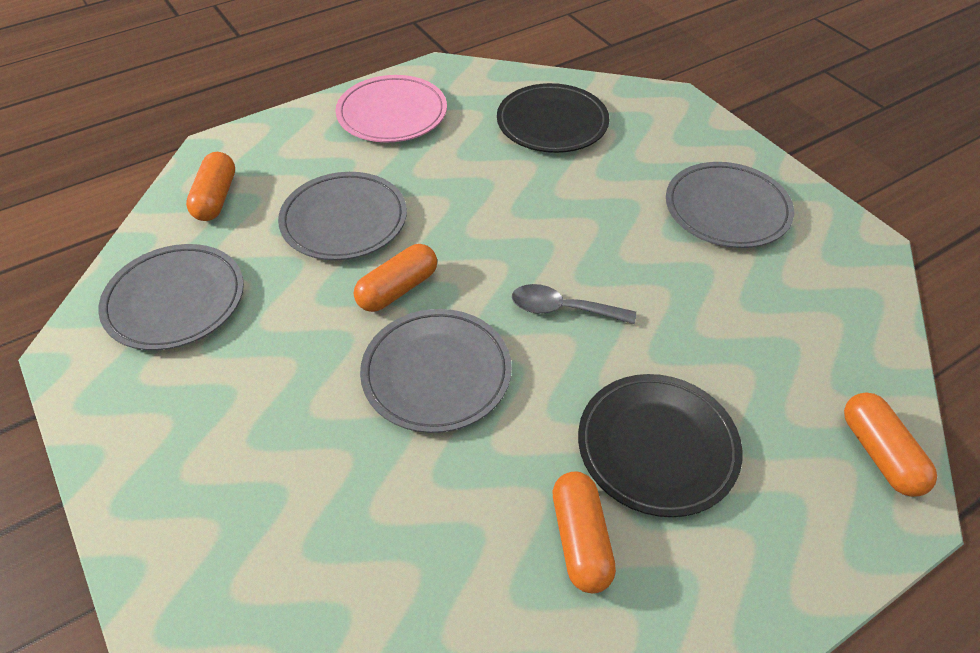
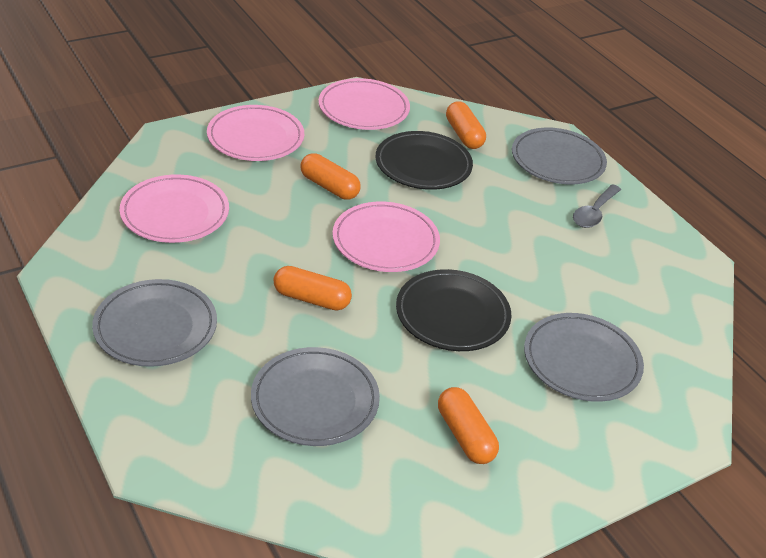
pink plate: 1 -> 4

